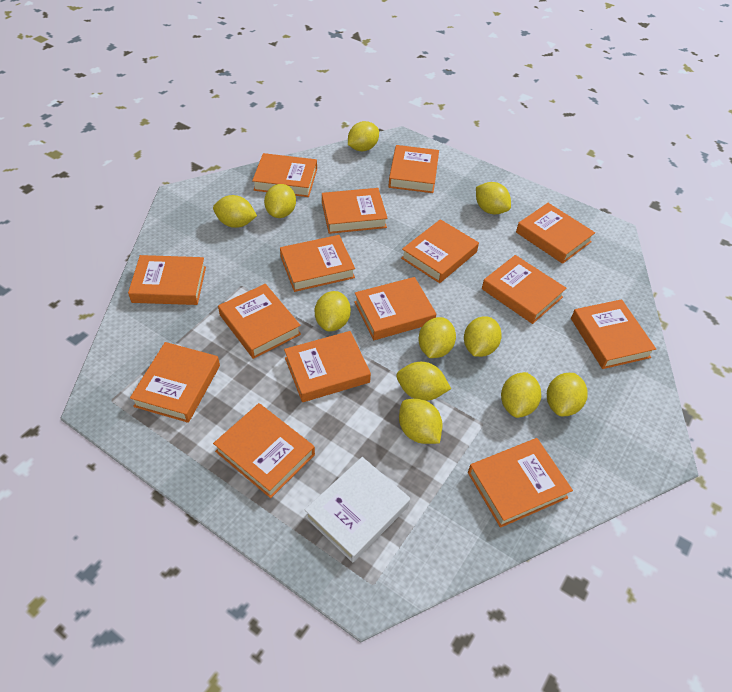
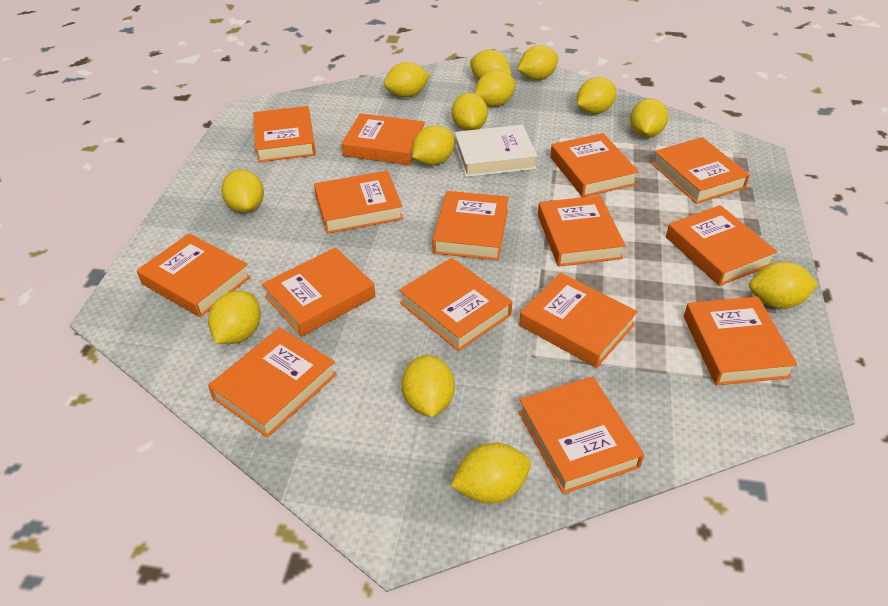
yellow lemon: 11 -> 13

